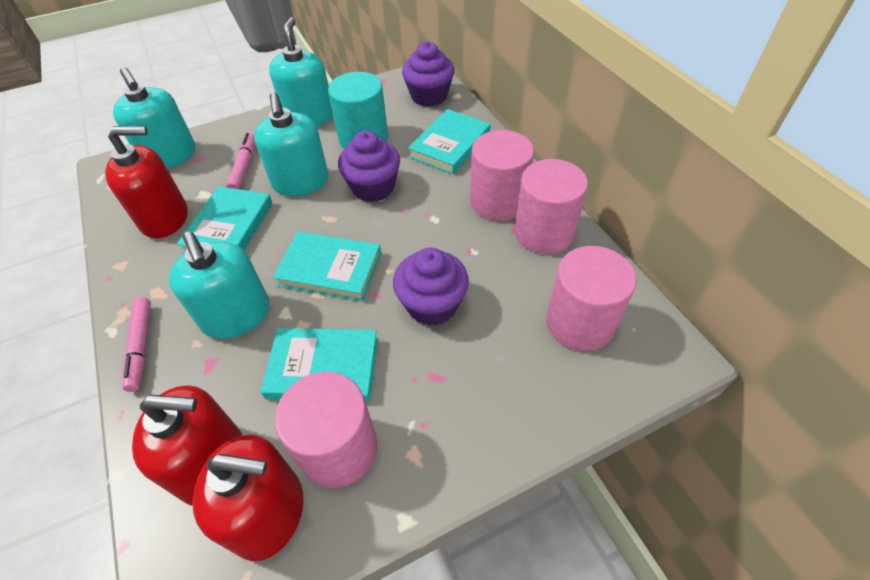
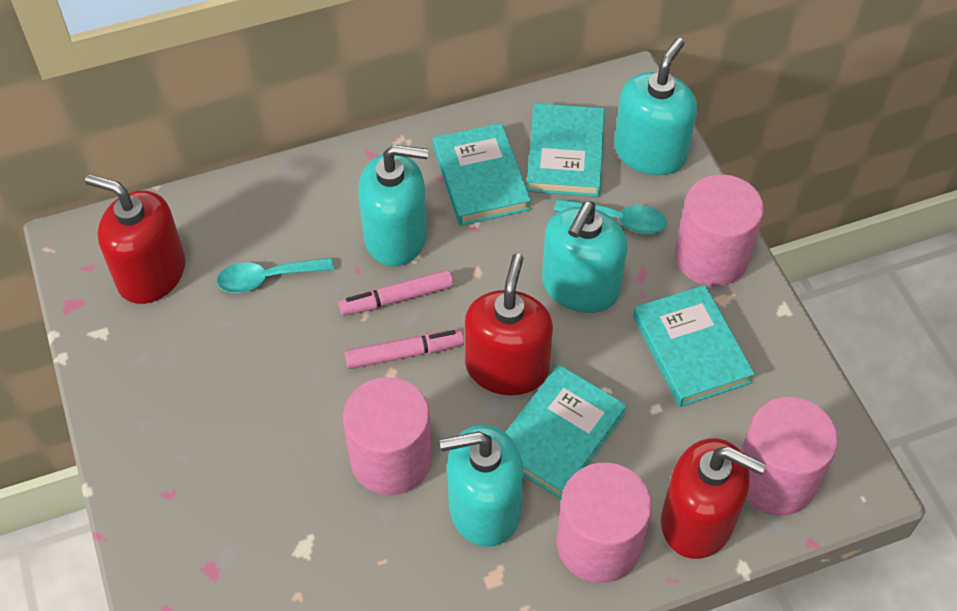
purple cupcake: 3 -> 0
turquoise cylinder: 1 -> 0
turquoise spoon: 0 -> 2

